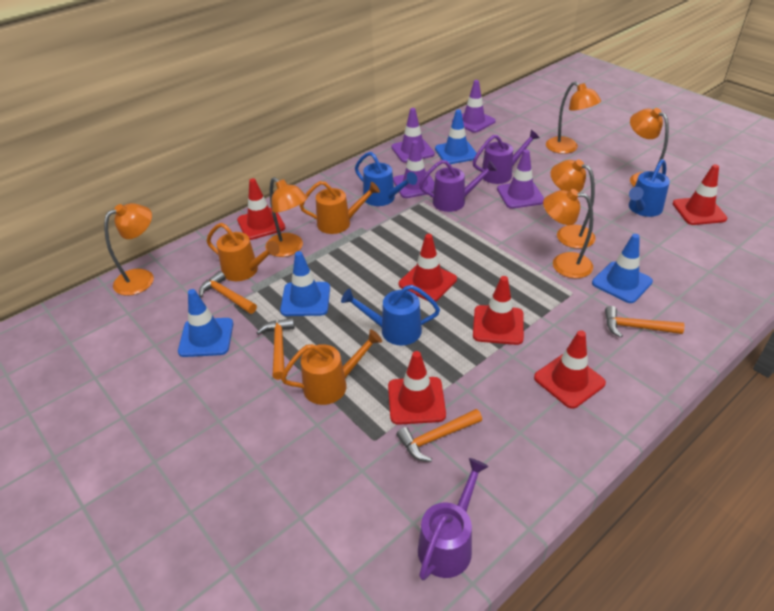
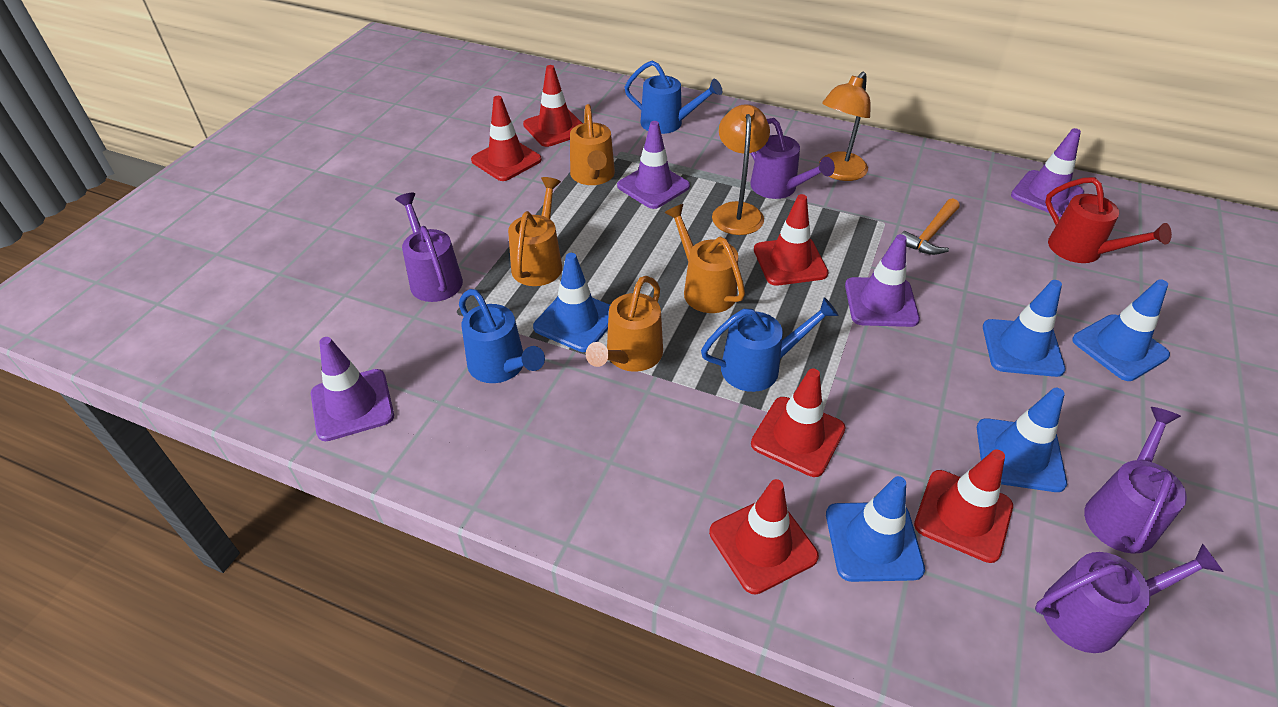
blue traffic cone: 4 -> 5
orange hammer: 4 -> 1
orange lamp: 6 -> 2
orange watering can: 3 -> 4
purple watering can: 3 -> 4
red watering can: 0 -> 1

